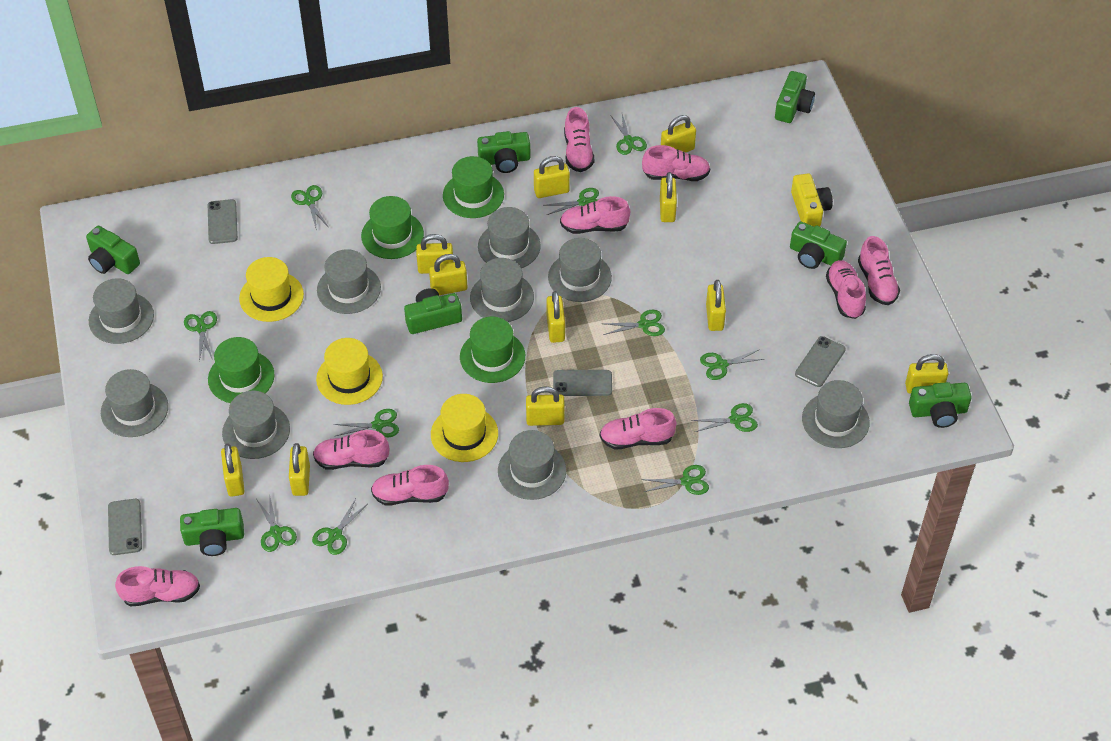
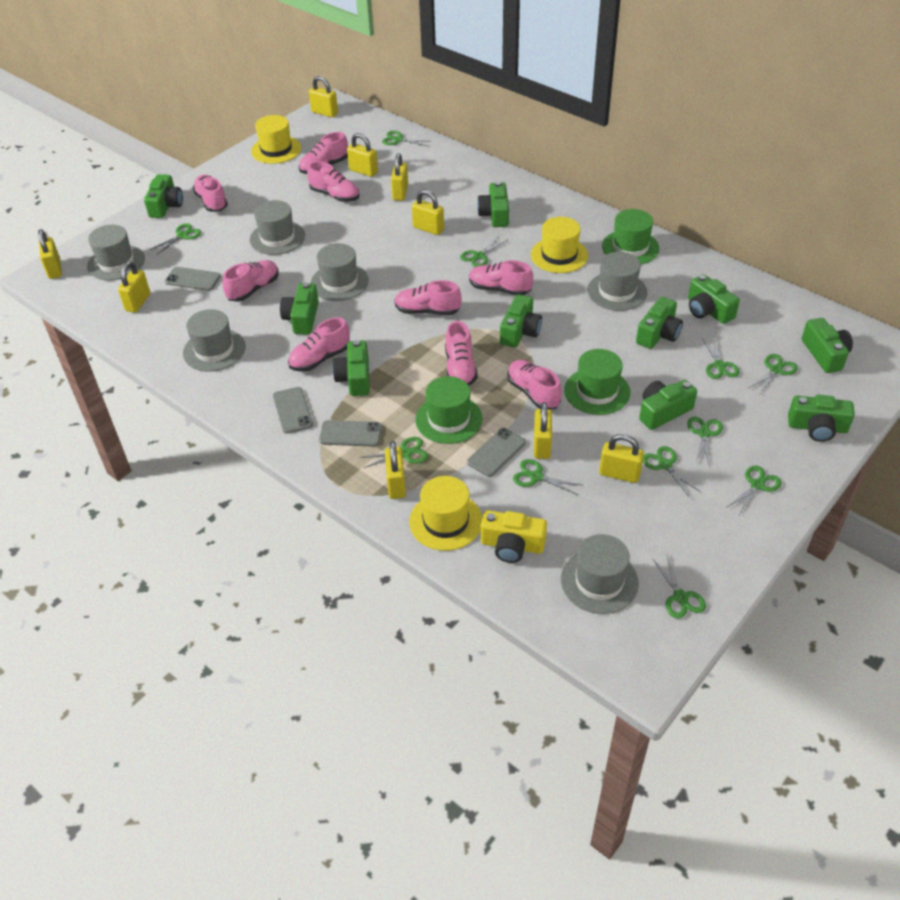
green camera: 7 -> 10
green hat: 4 -> 3
grey hat: 9 -> 6
yellow padlock: 11 -> 9

